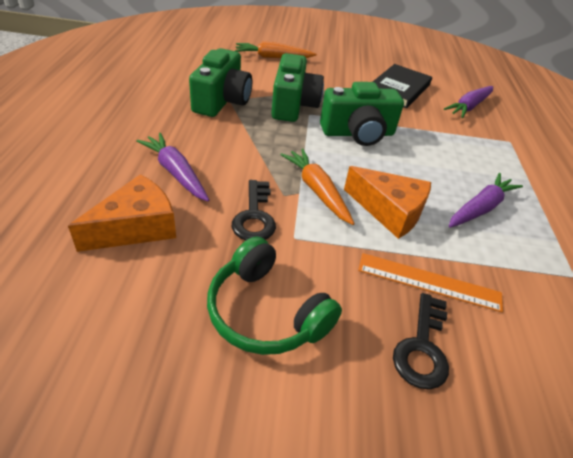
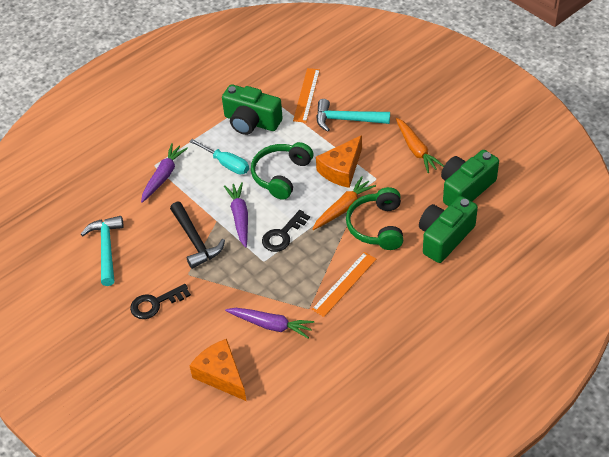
black book: 1 -> 0
black hammer: 0 -> 1
green headphones: 1 -> 2
orange ruler: 1 -> 2
turquoise hammer: 0 -> 2
turquoise screwdriver: 0 -> 1

